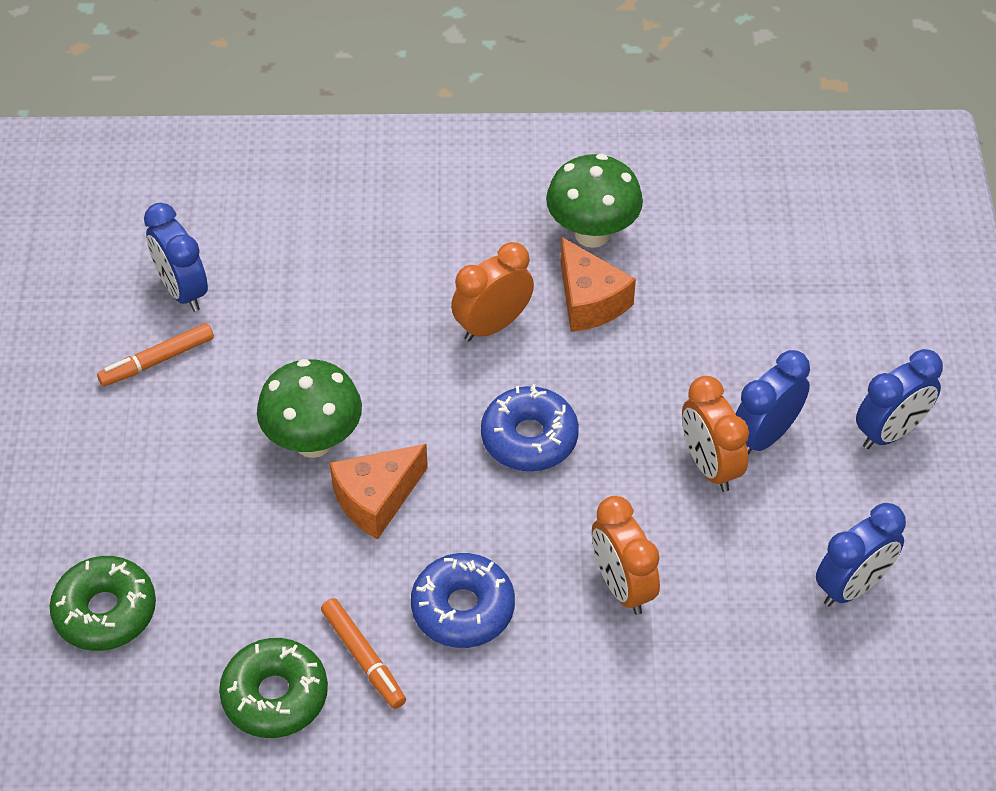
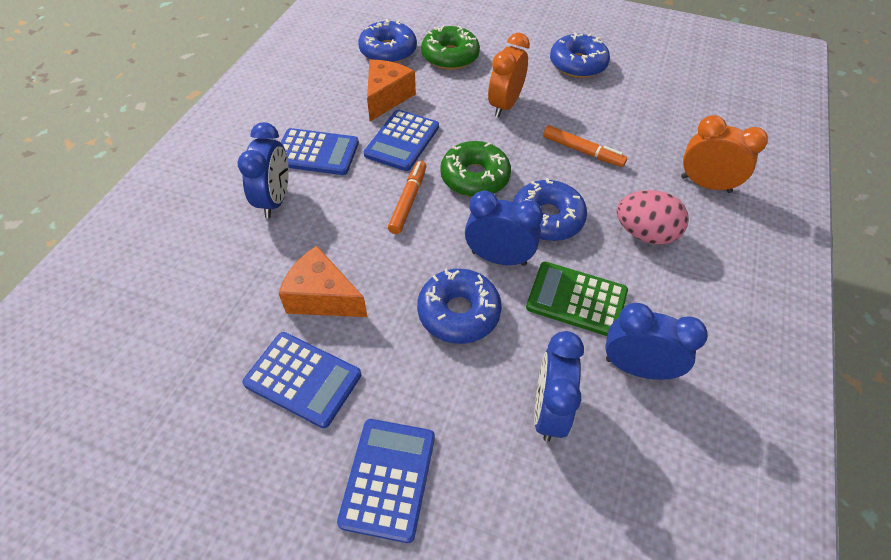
blue calculator: 0 -> 4
blue donut: 2 -> 4
green calculator: 0 -> 1
green mushroom: 2 -> 0
orange clock: 3 -> 2
pink egg: 0 -> 1

